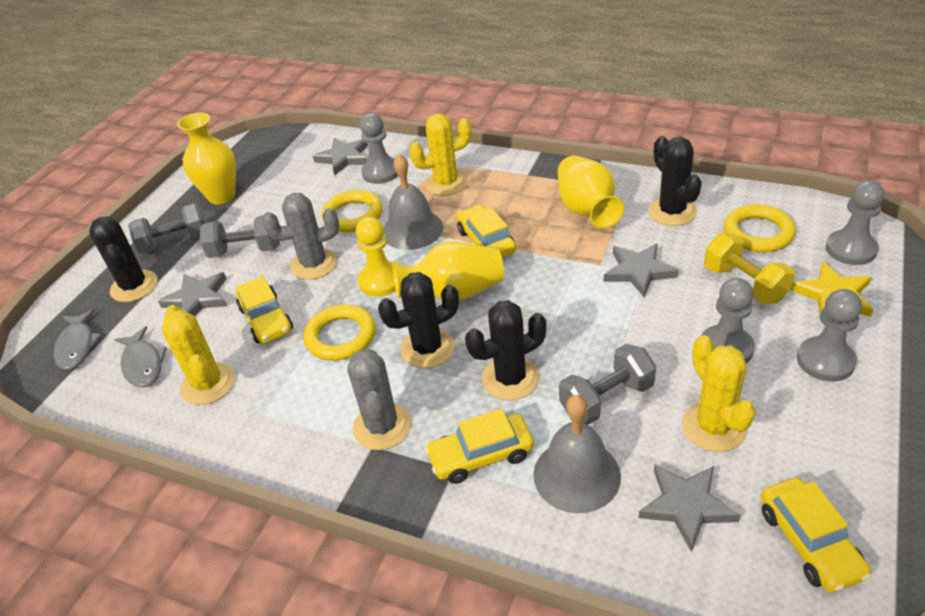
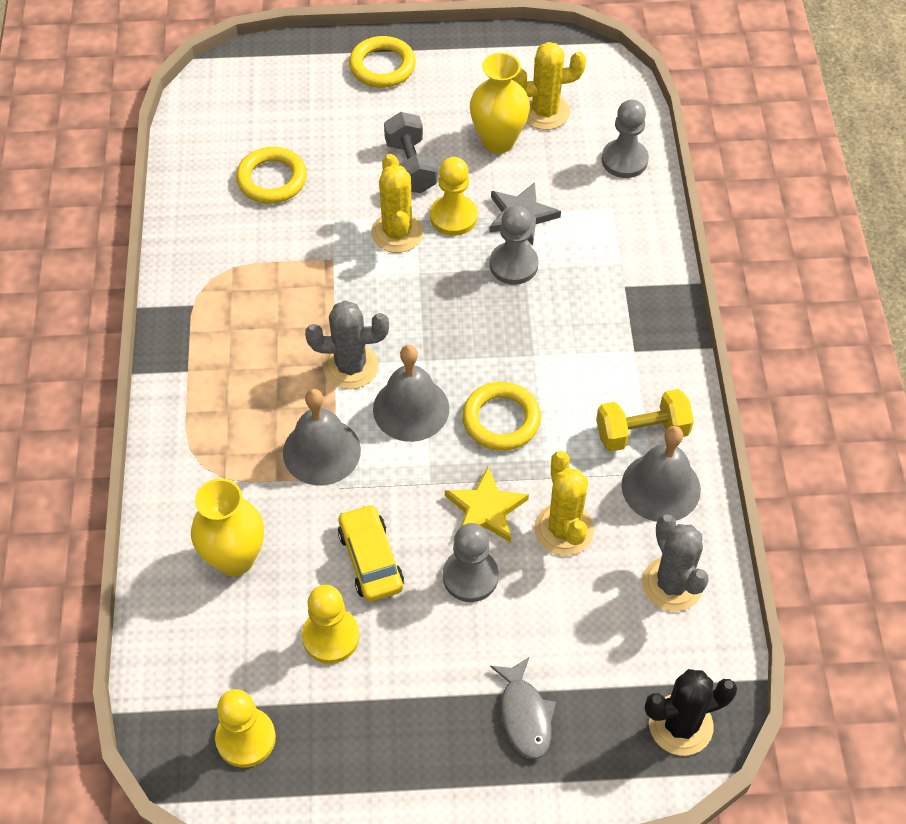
black cactus: 4 -> 1
grey bell: 2 -> 3
grey dumbbell: 3 -> 1
grey fish: 2 -> 1
grey pawn: 4 -> 3
grey star: 4 -> 1
yellow car: 4 -> 1
yellow pawn: 1 -> 3
yellow vase: 3 -> 2

